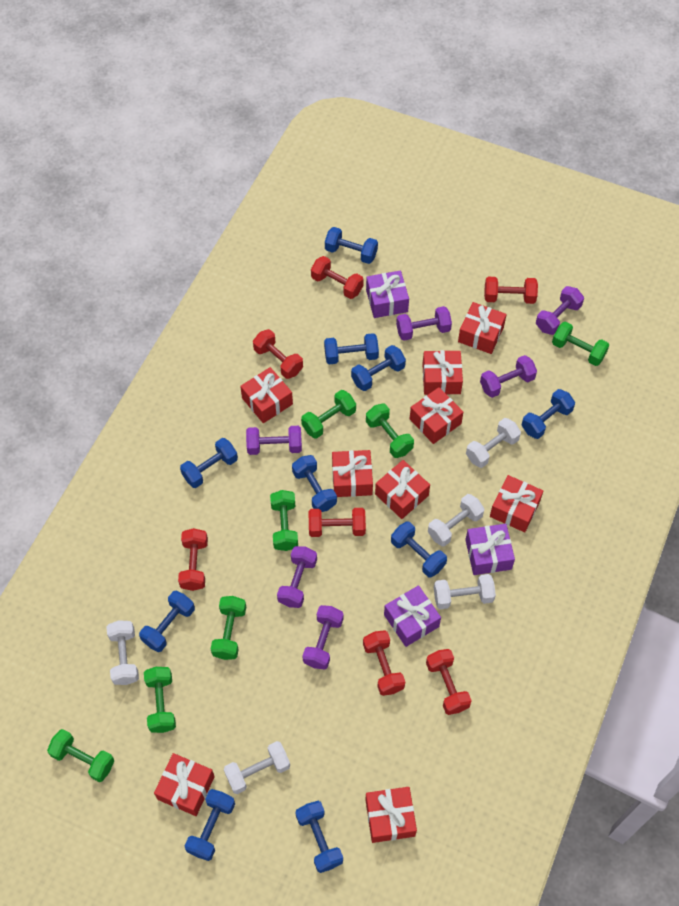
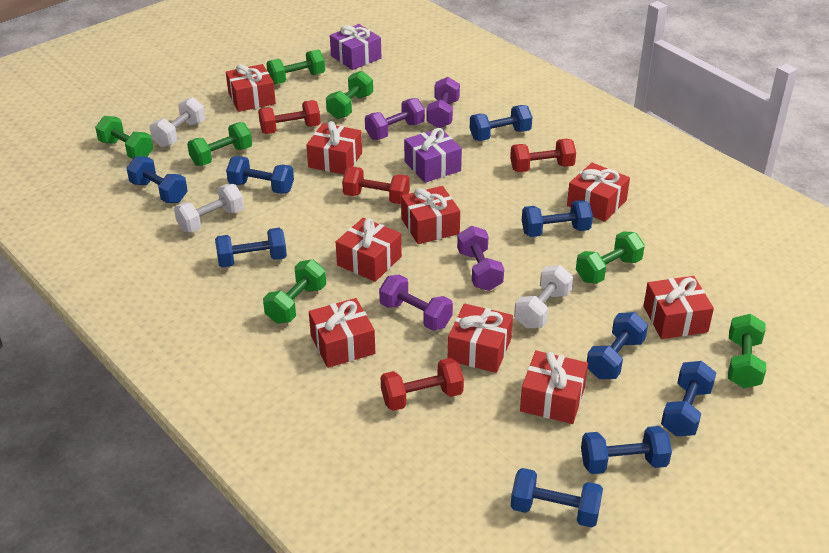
blue dumbbell: 10 -> 9
purple dumbbell: 6 -> 4
purple gift: 3 -> 2
red dumbbell: 7 -> 4
white dumbbell: 5 -> 3

